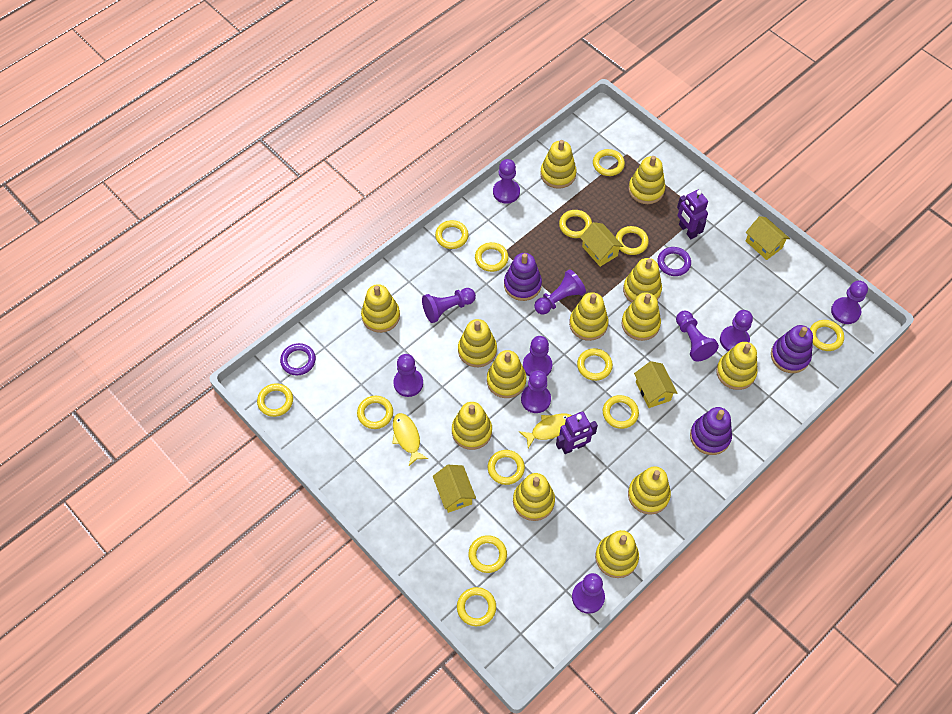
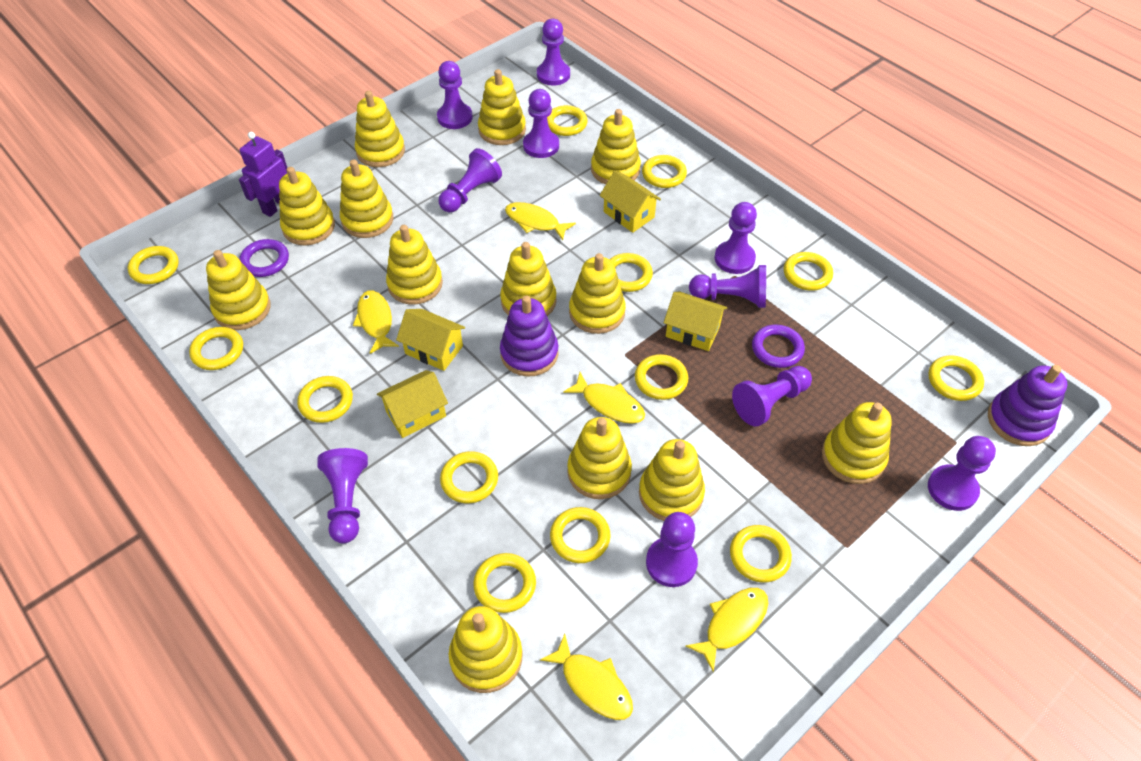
purple robot: 2 -> 1
purple stacking toy: 3 -> 2
yellow fish: 2 -> 5

